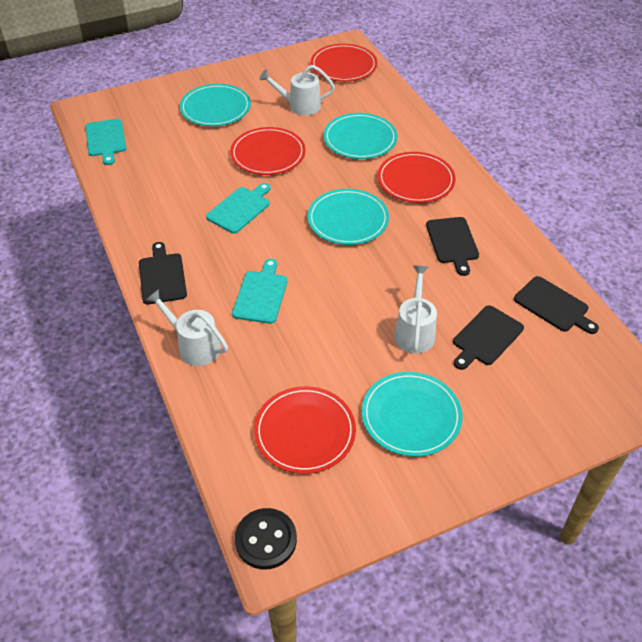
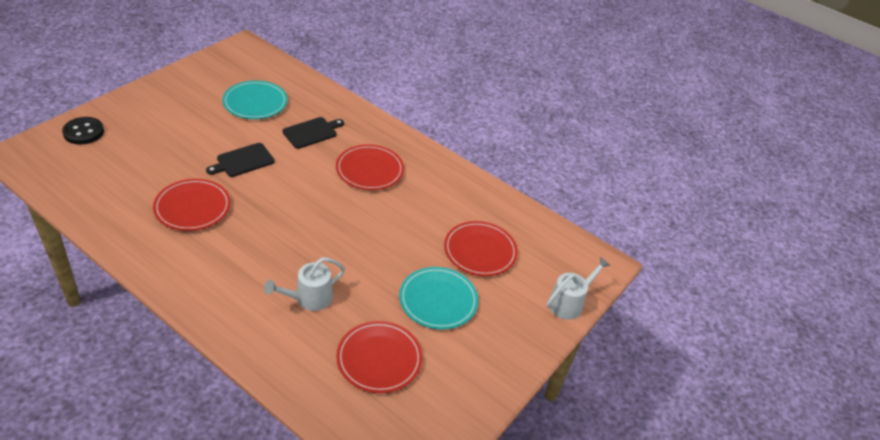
black cutting board: 4 -> 2
turquoise cutting board: 3 -> 0
turquoise plate: 4 -> 2
white watering can: 3 -> 2

